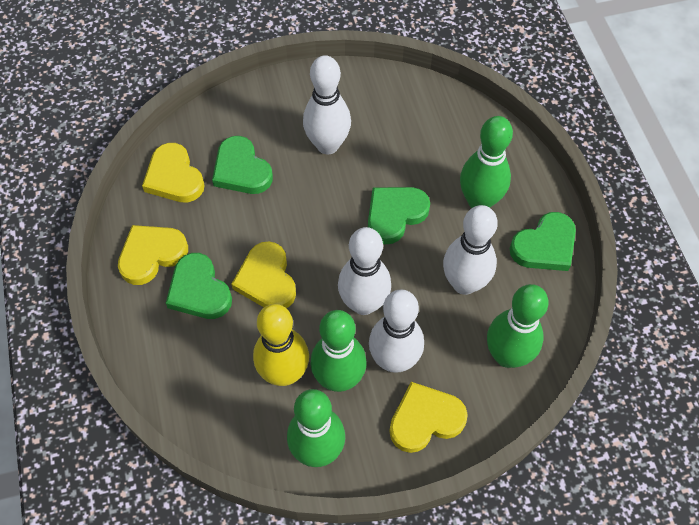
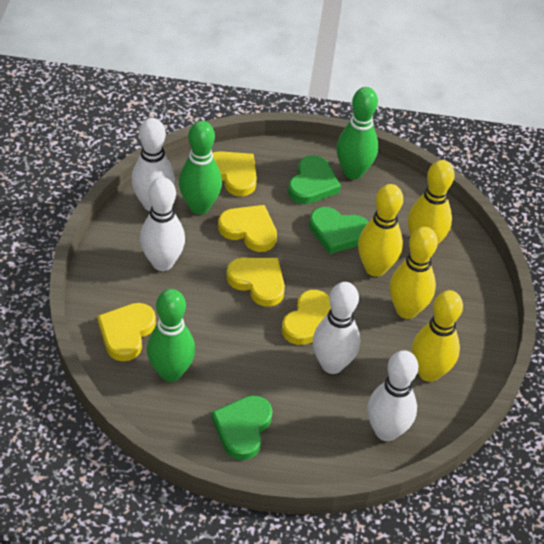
green bowling pin: 4 -> 3
green heart: 4 -> 3
yellow bowling pin: 1 -> 4
yellow heart: 4 -> 5

